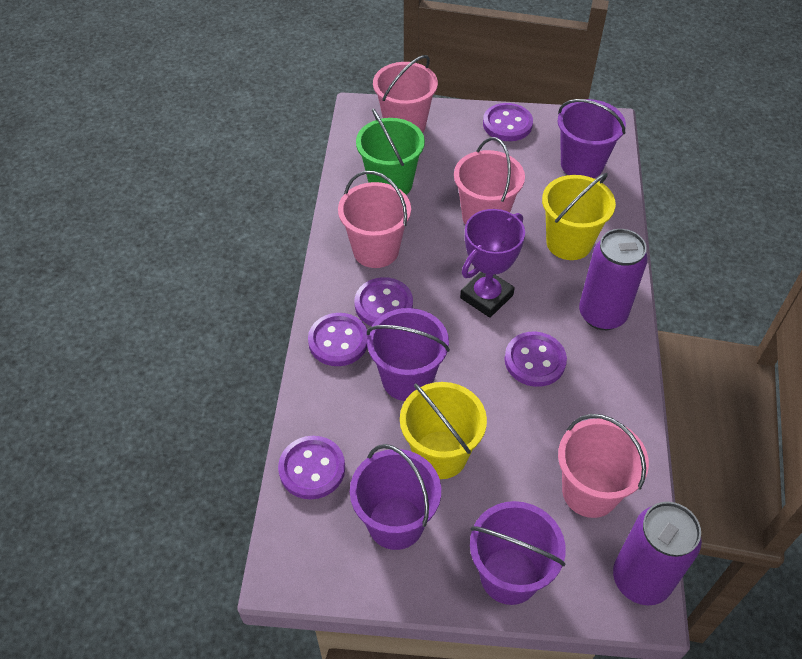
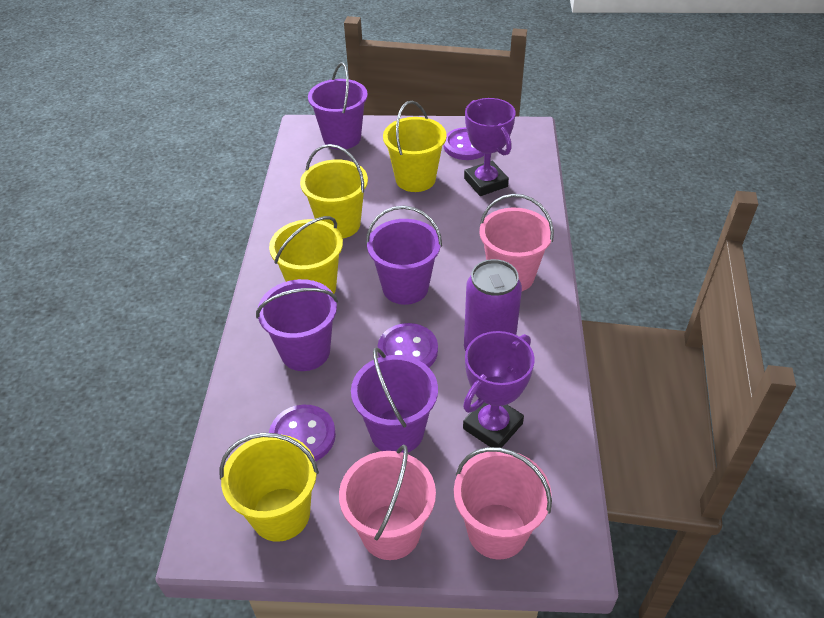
green bucket: 1 -> 0
pink bucket: 4 -> 3
purple button: 5 -> 3
purple can: 2 -> 1
purple trophy: 1 -> 2
yellow bucket: 2 -> 4

